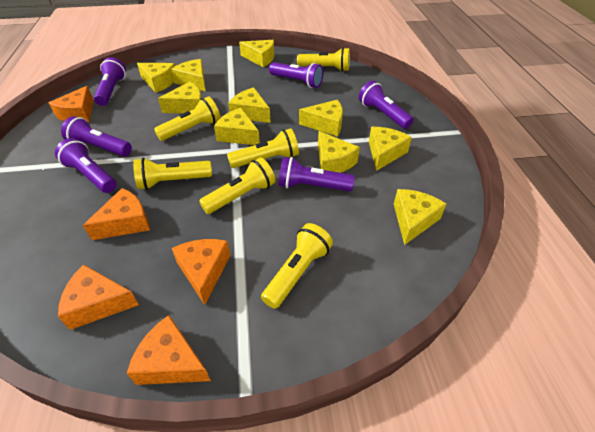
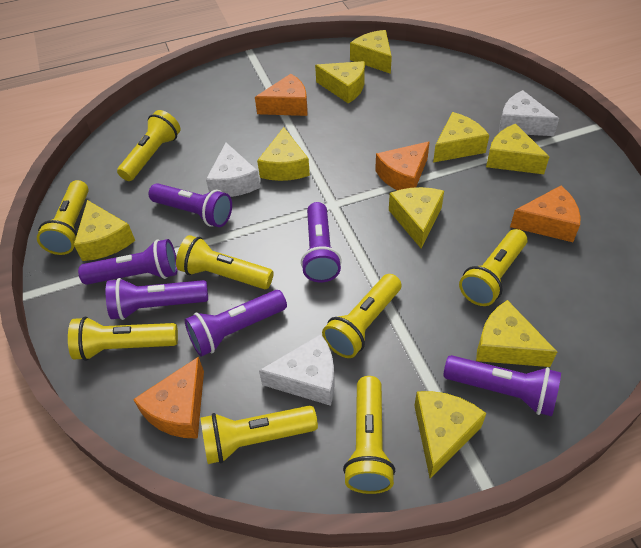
orange cheese: 5 -> 4
white cheese: 0 -> 3
yellow cheese: 10 -> 9
yellow flashlight: 6 -> 8

